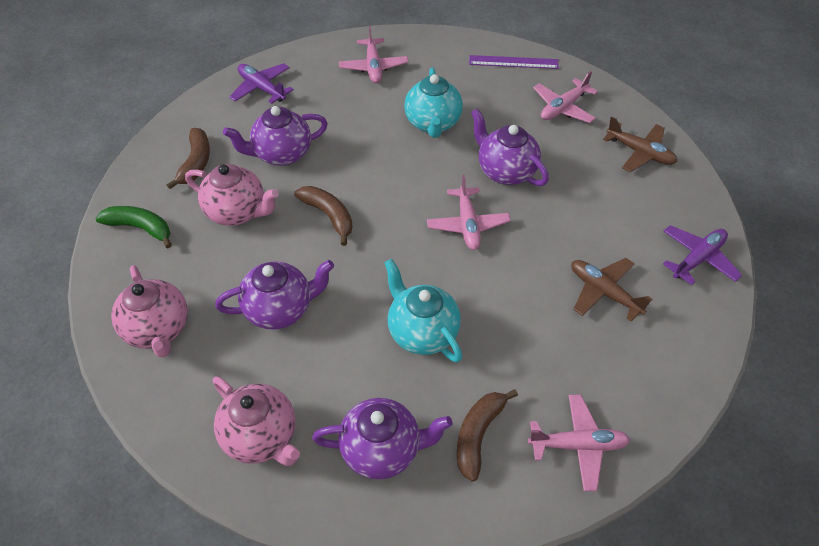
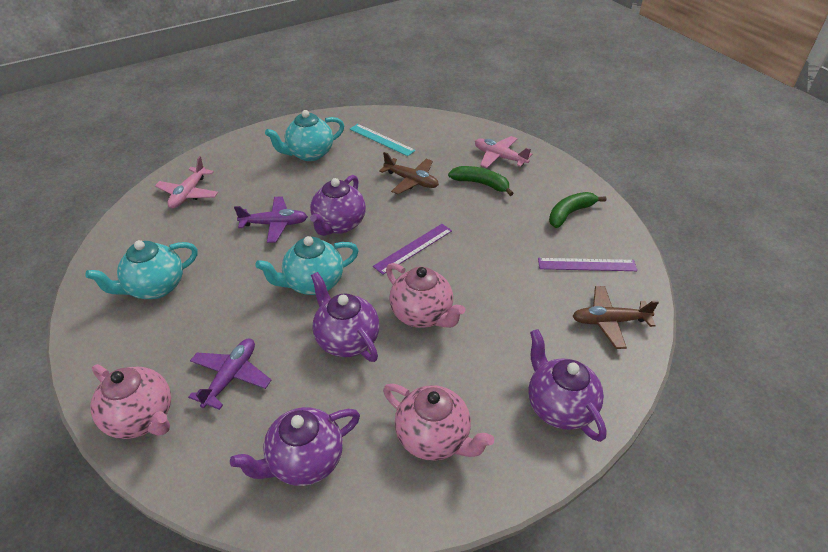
brown banana: 3 -> 0
green banana: 1 -> 2
pink plane: 4 -> 2
purple ruler: 1 -> 2
turquoise ruler: 0 -> 1
turquoise teapot: 2 -> 3

